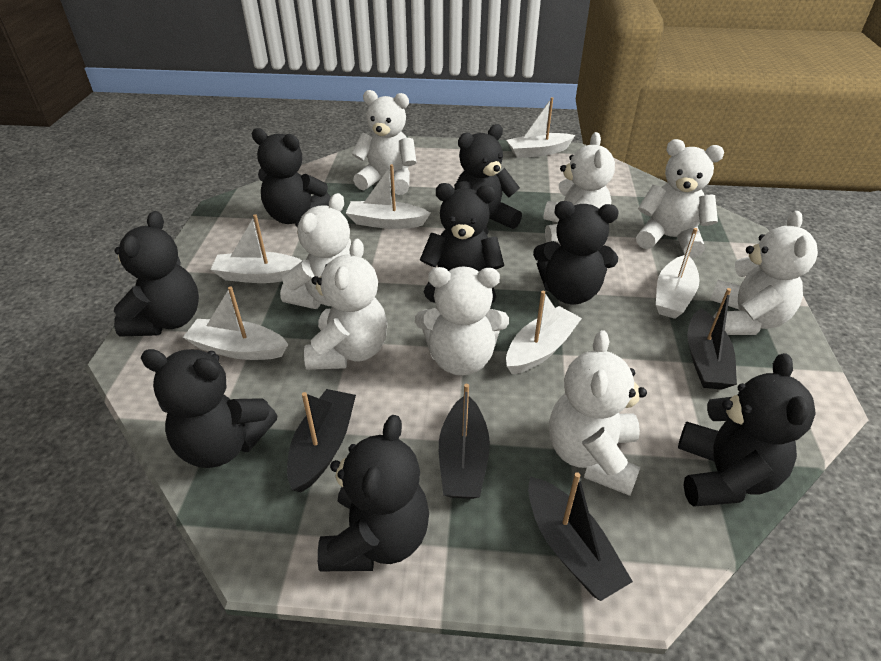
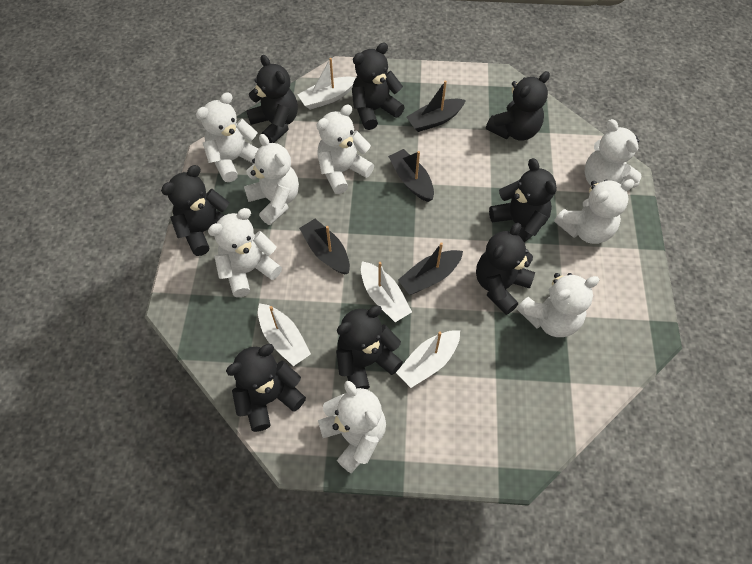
white boat: 6 -> 4

